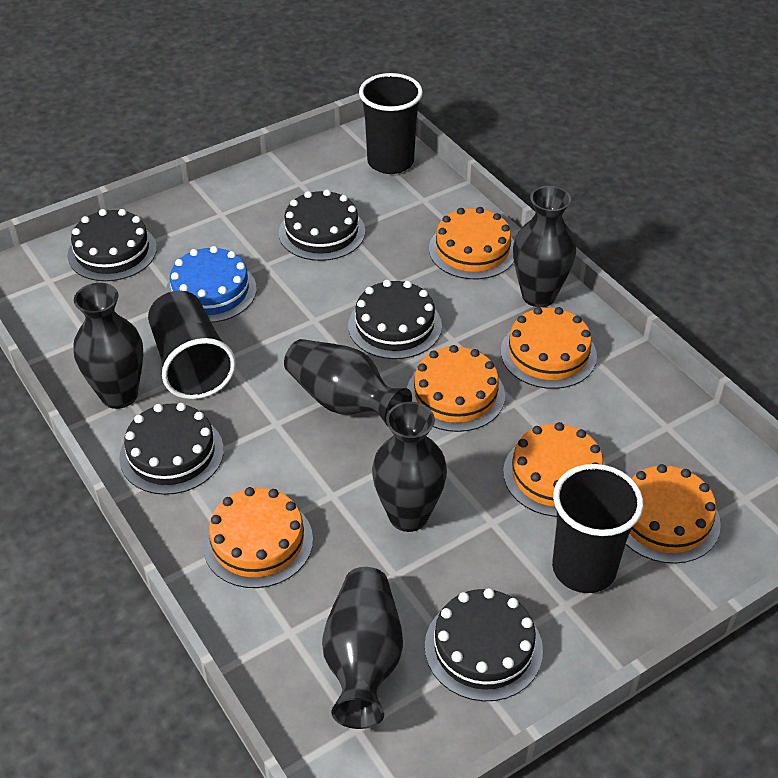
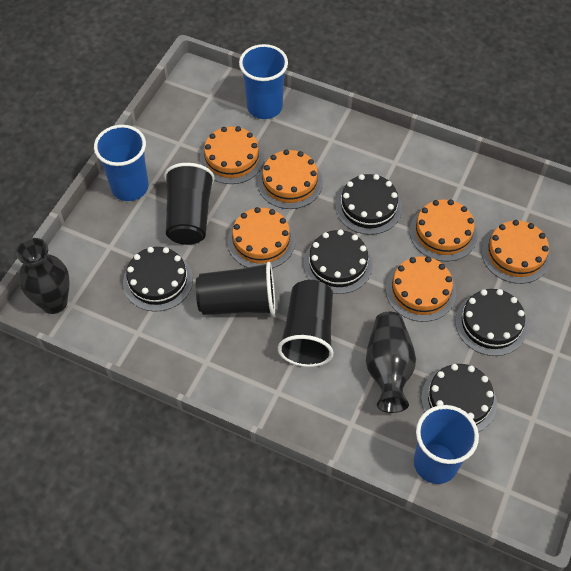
black vase: 5 -> 2
blue cake: 1 -> 0
blue cup: 0 -> 3

